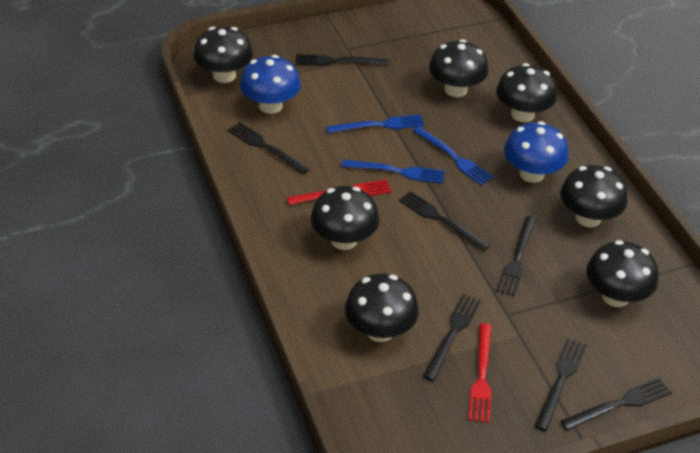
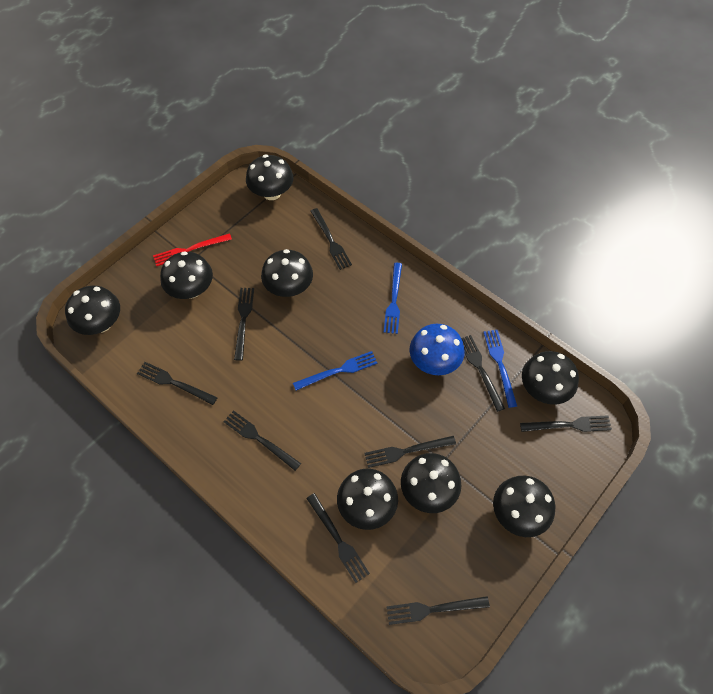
black fork: 7 -> 9
black mushroom: 7 -> 8
blue mushroom: 2 -> 1
red fork: 2 -> 1

